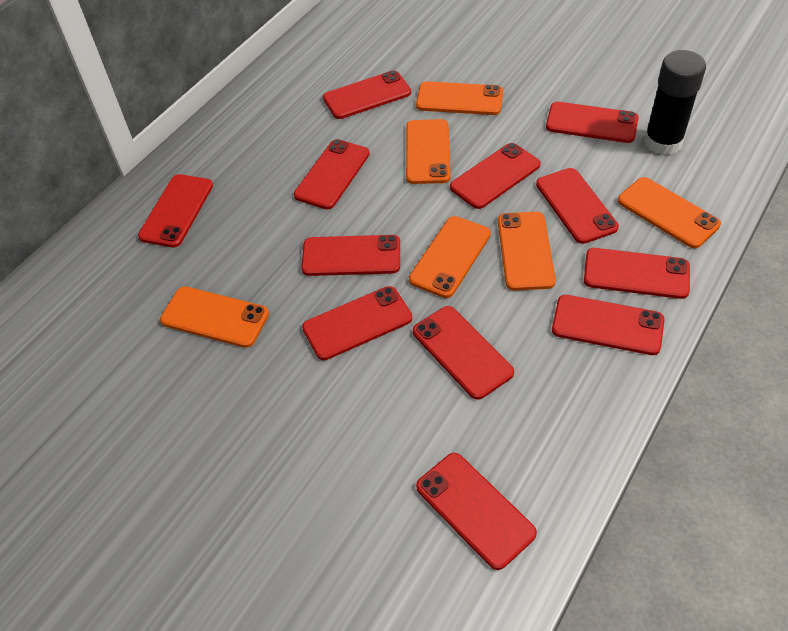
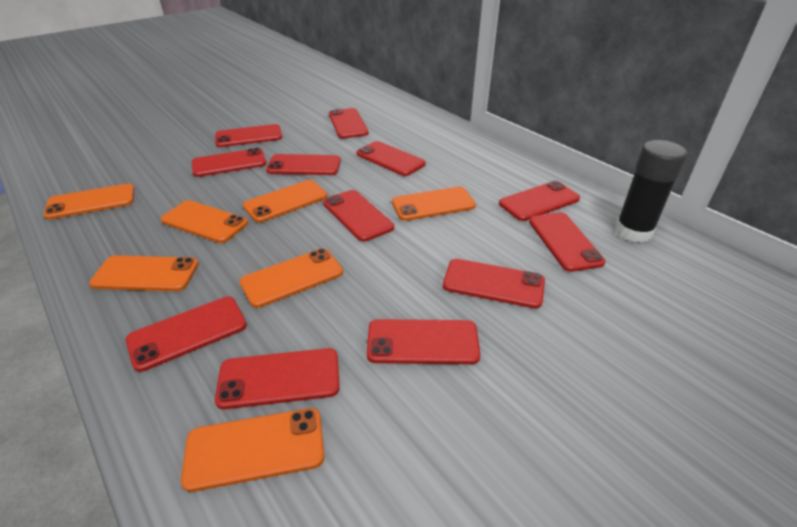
orange phone: 6 -> 7

